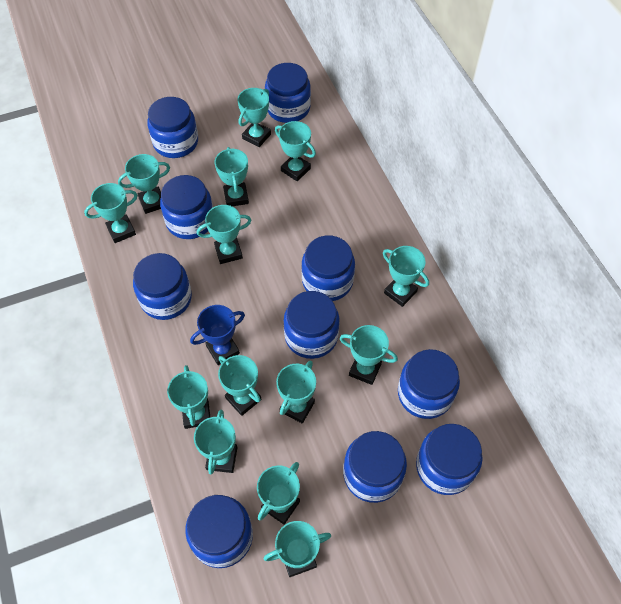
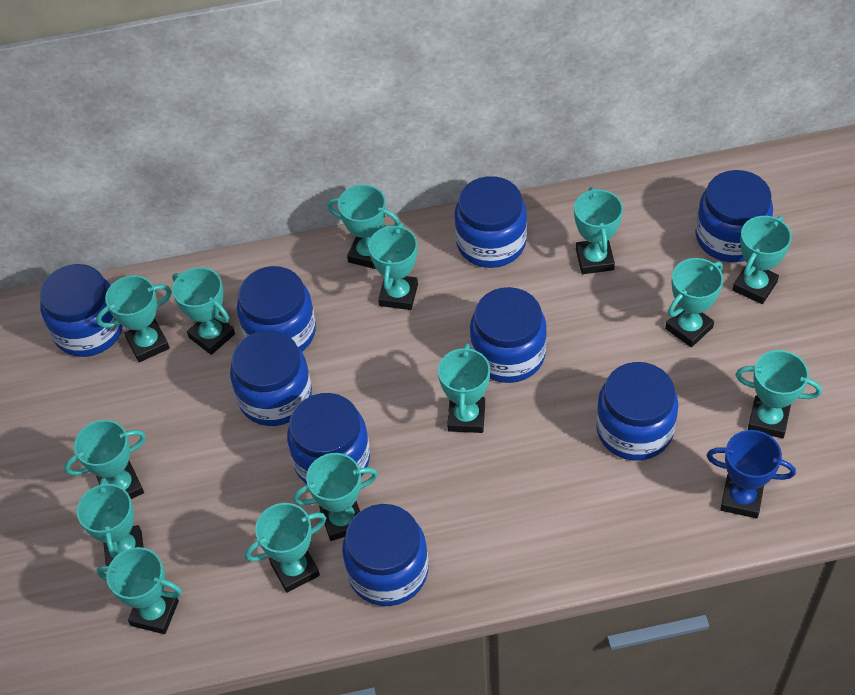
blue jar: 10 -> 9

